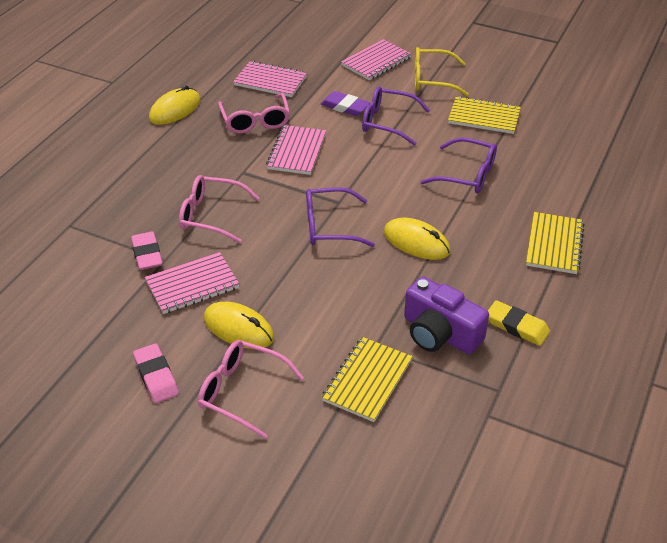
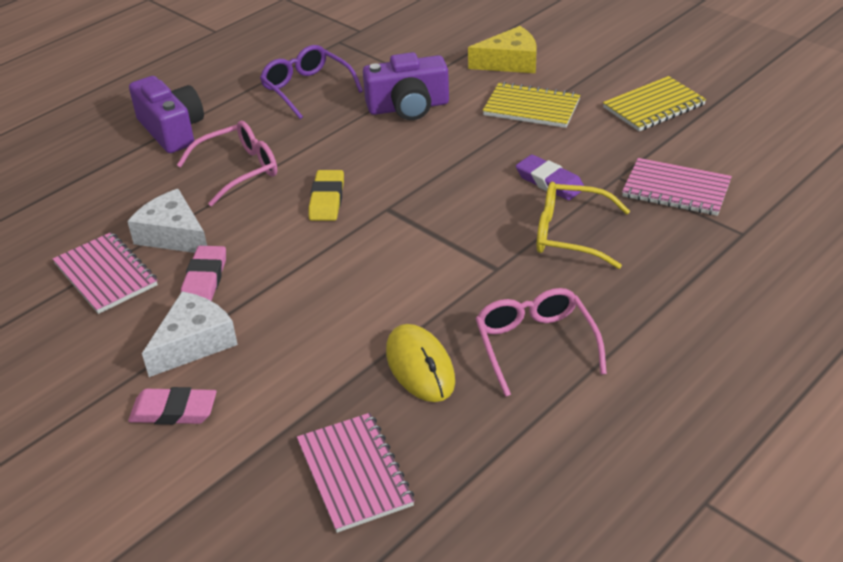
pink glasses: 3 -> 2
pink notebook: 4 -> 3
purple camera: 1 -> 2
purple glasses: 3 -> 1
white cheese: 0 -> 2
yellow cheese: 0 -> 1
yellow mouse: 3 -> 1
yellow notebook: 3 -> 2

